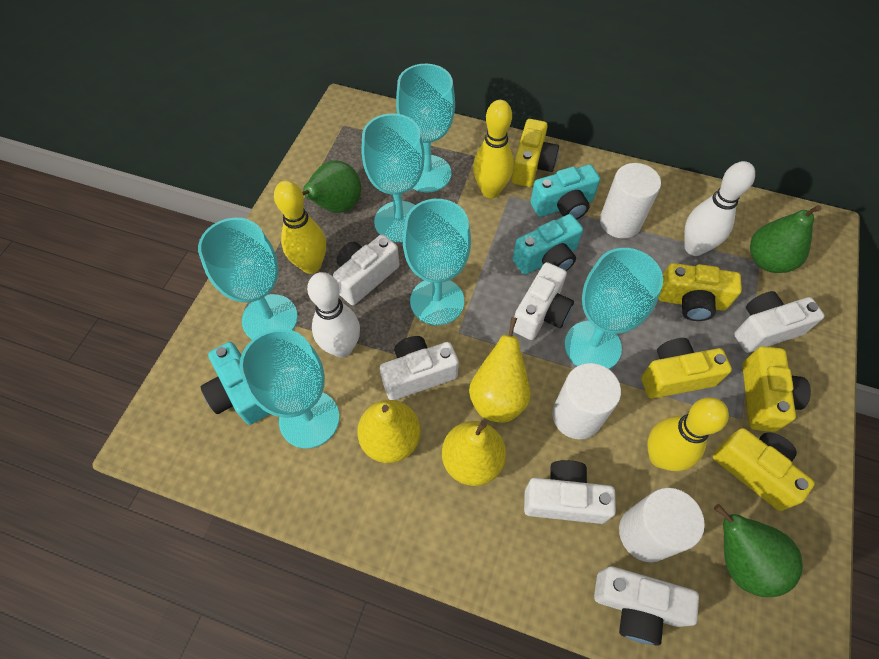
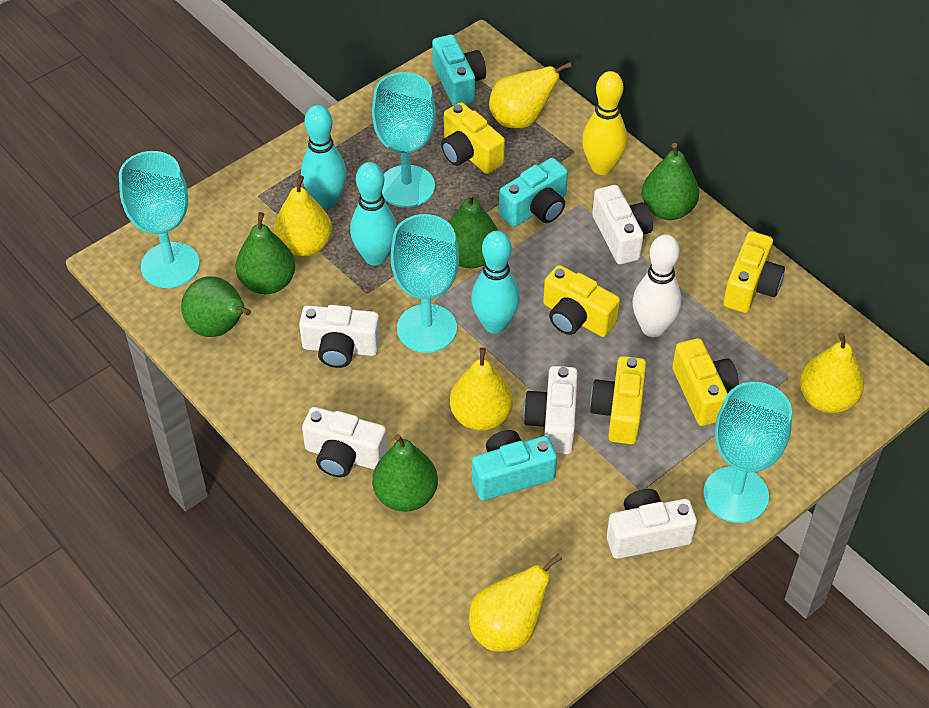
green pear: 3 -> 5
turquoise bowling pin: 0 -> 3
turquoise goblet: 6 -> 4
white bowling pin: 2 -> 1
white camera: 6 -> 5
white cylinder: 3 -> 0
yellow bowling pin: 3 -> 1
yellow pear: 3 -> 5

